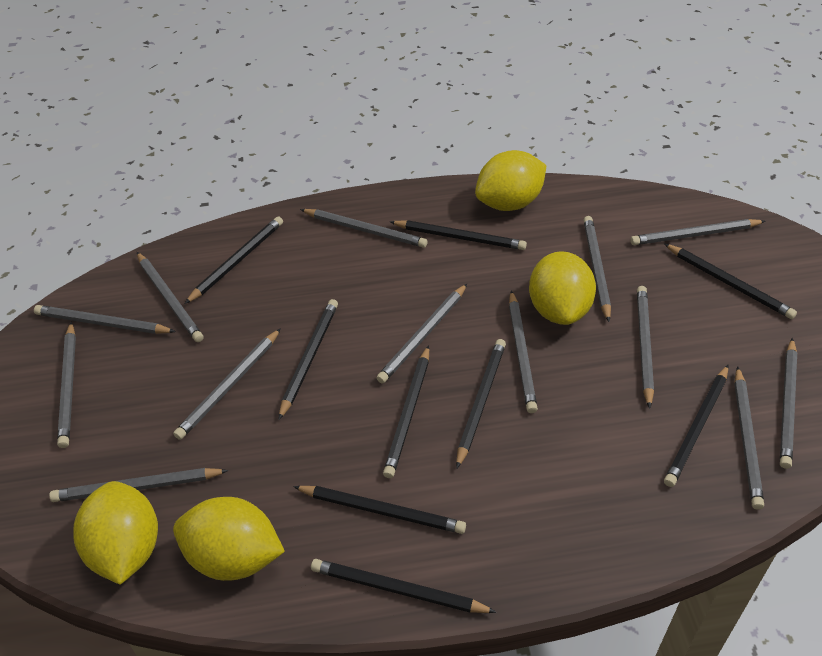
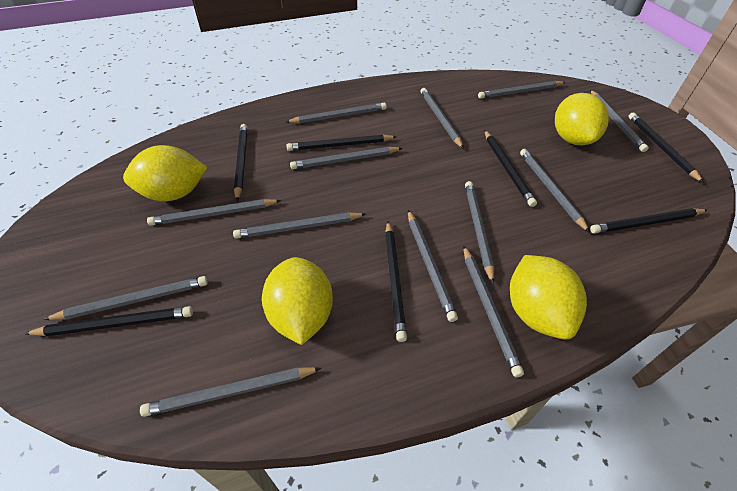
black pencil: 9 -> 7

